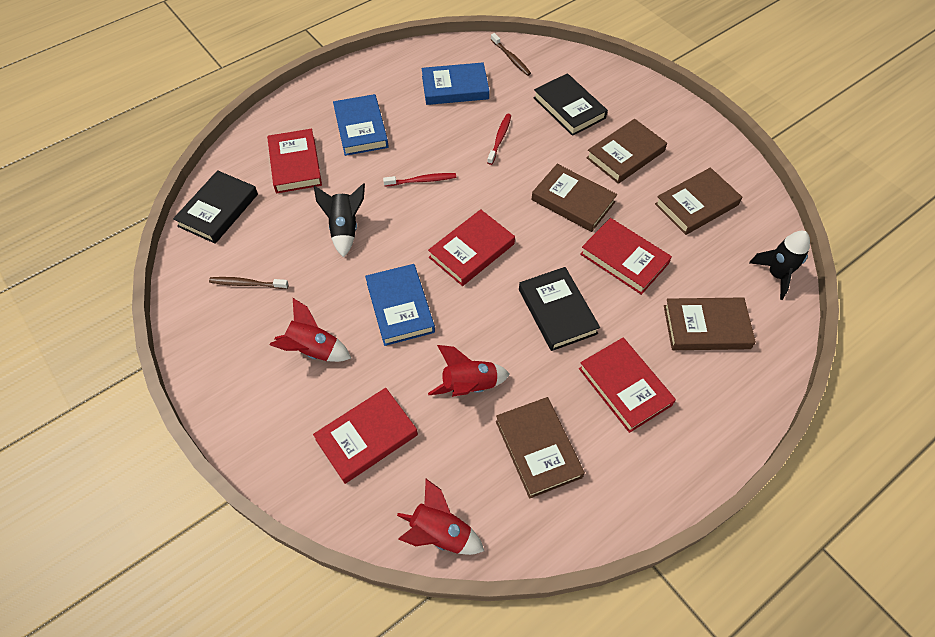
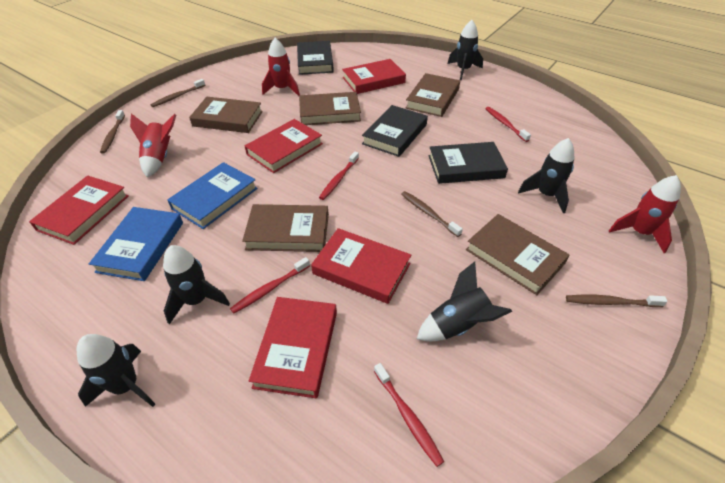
black rocket: 2 -> 5
blue book: 3 -> 2
brown toothbrush: 2 -> 4
red toothbrush: 2 -> 4

